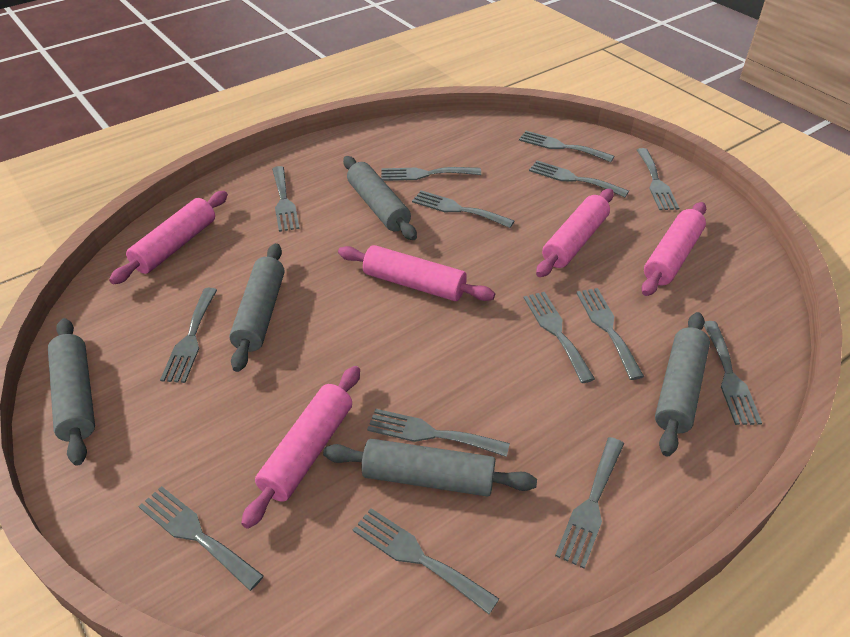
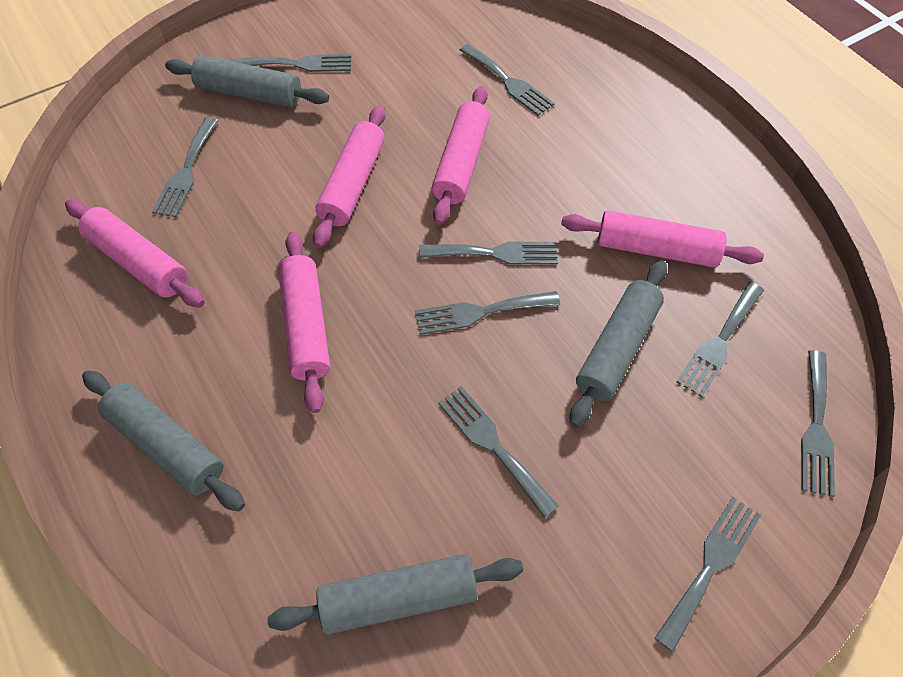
grey fork: 14 -> 9
grey rolling pin: 5 -> 4

